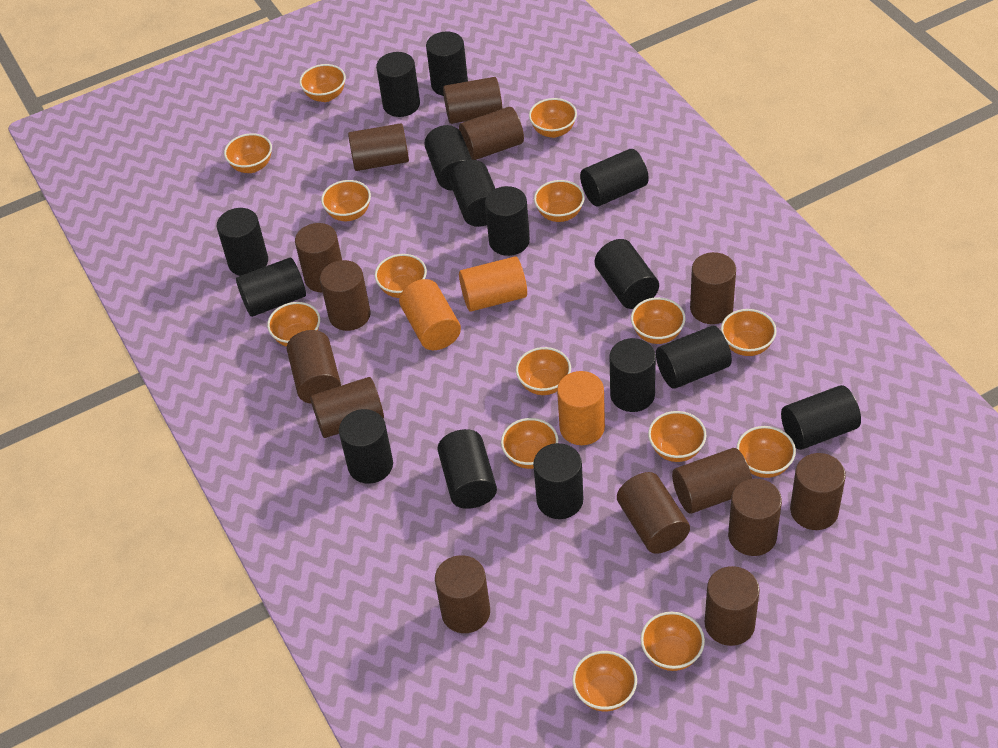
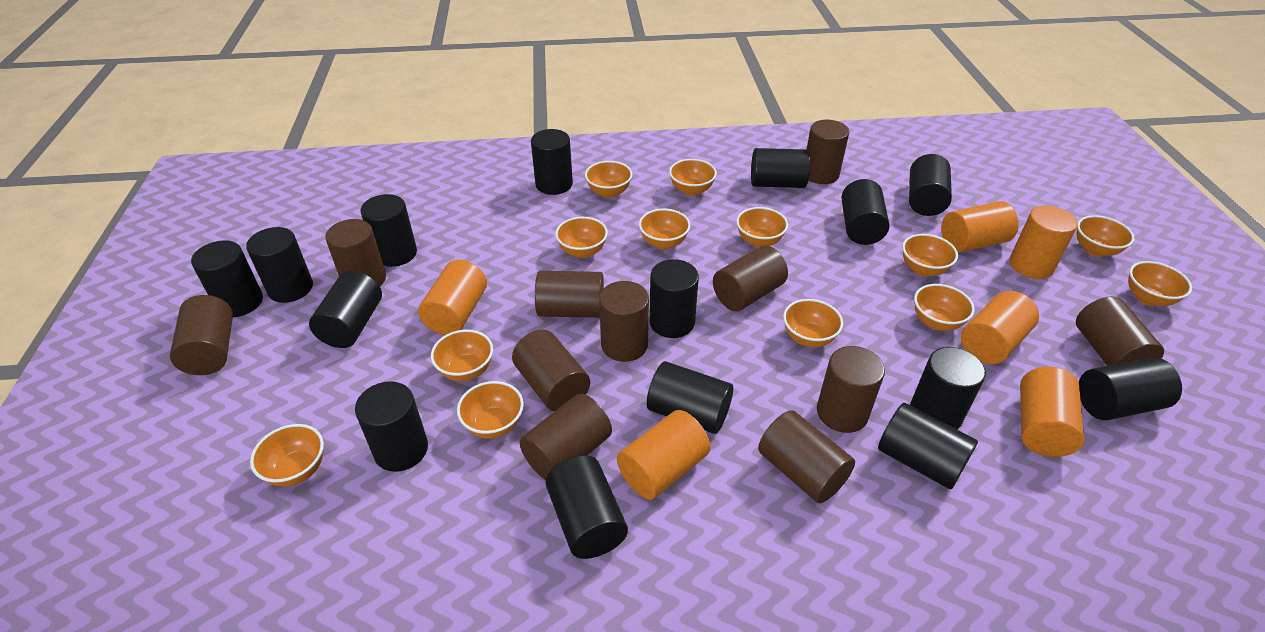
brown cylinder: 14 -> 11
orange bowl: 15 -> 13
orange cylinder: 3 -> 6

